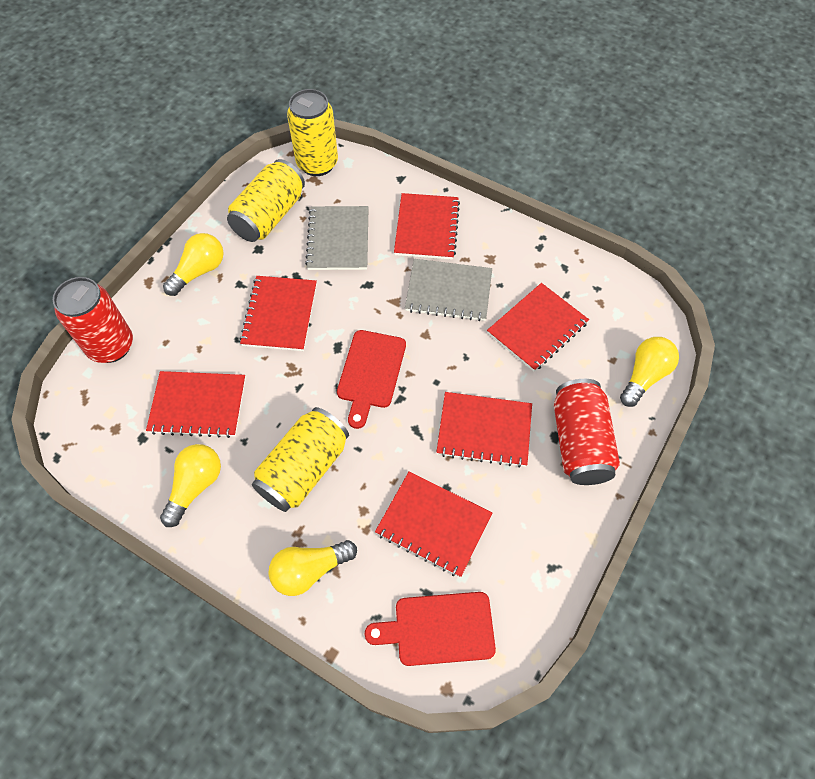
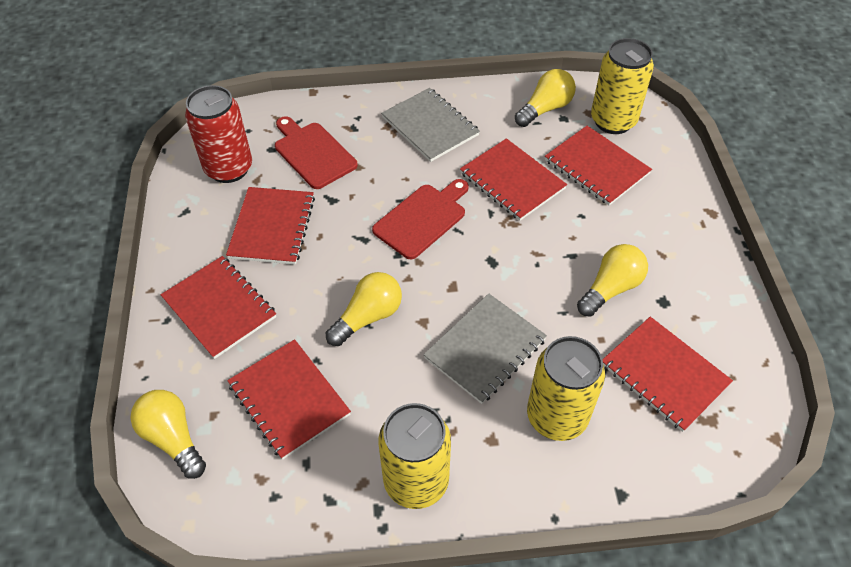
red can: 2 -> 1

